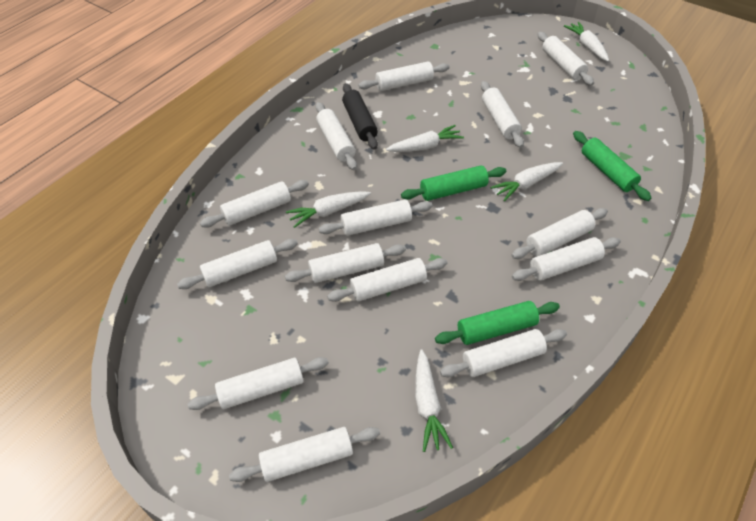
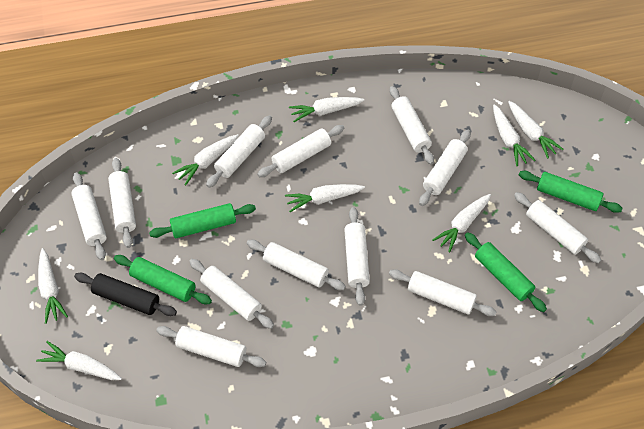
green rolling pin: 3 -> 4
white carrot: 5 -> 8
white rolling pin: 14 -> 12

